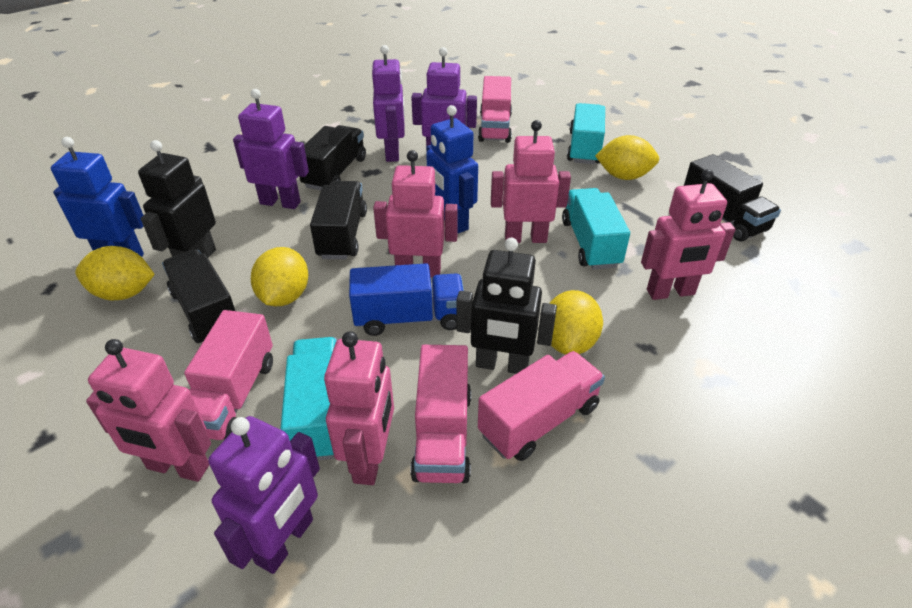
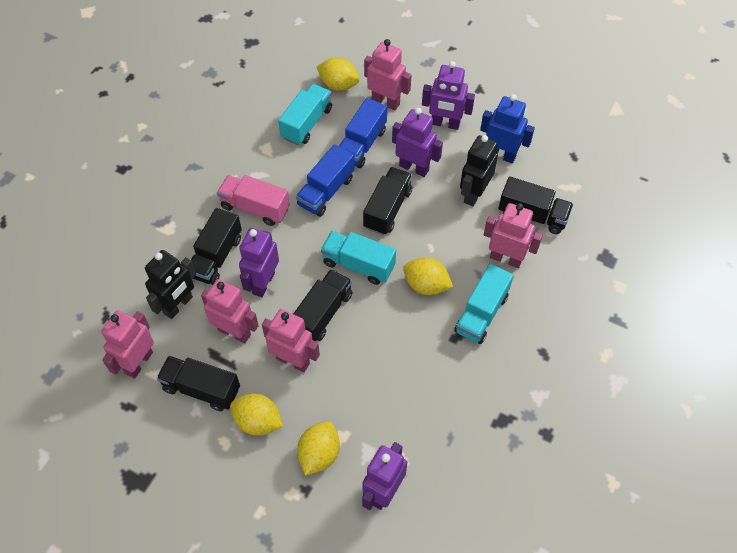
black truck: 4 -> 5
blue robot: 2 -> 1
blue truck: 1 -> 2
pink truck: 4 -> 1

